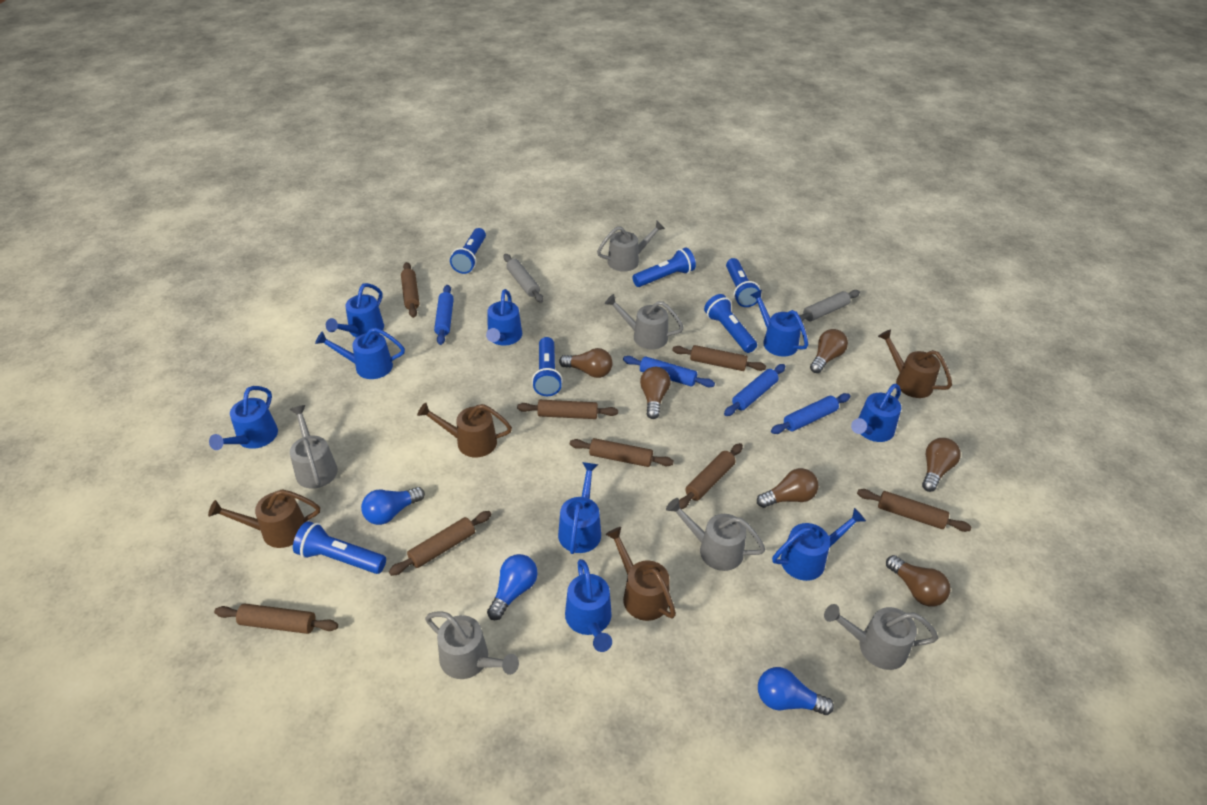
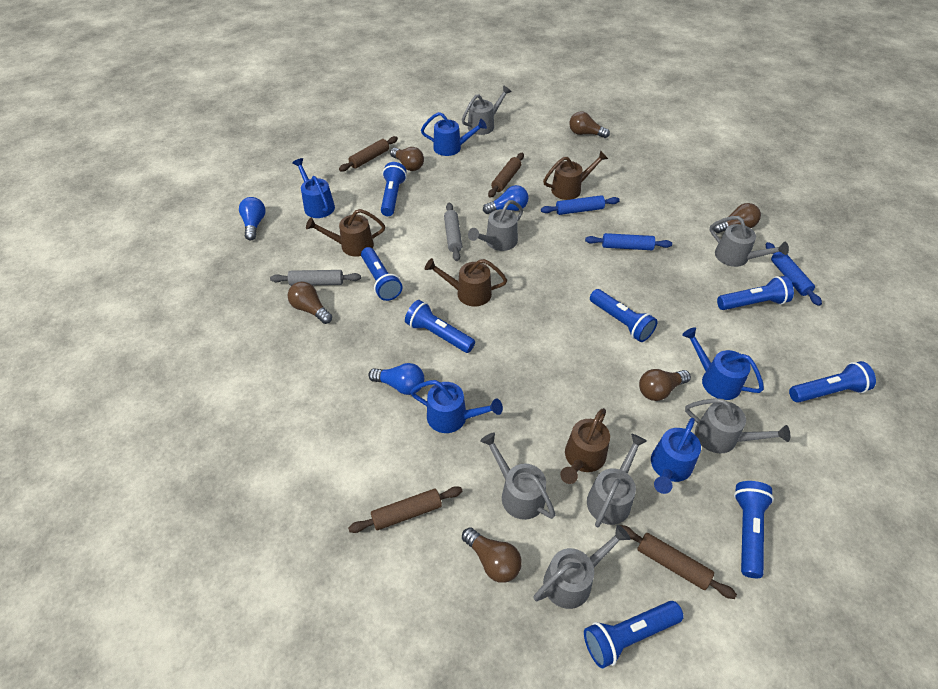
blue flashlight: 6 -> 8
blue rolling pin: 4 -> 3
blue watering can: 9 -> 5
brown rolling pin: 8 -> 4
grey watering can: 6 -> 7

